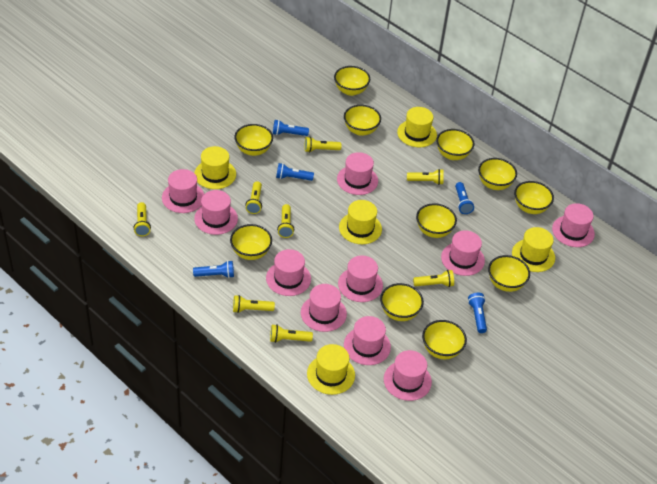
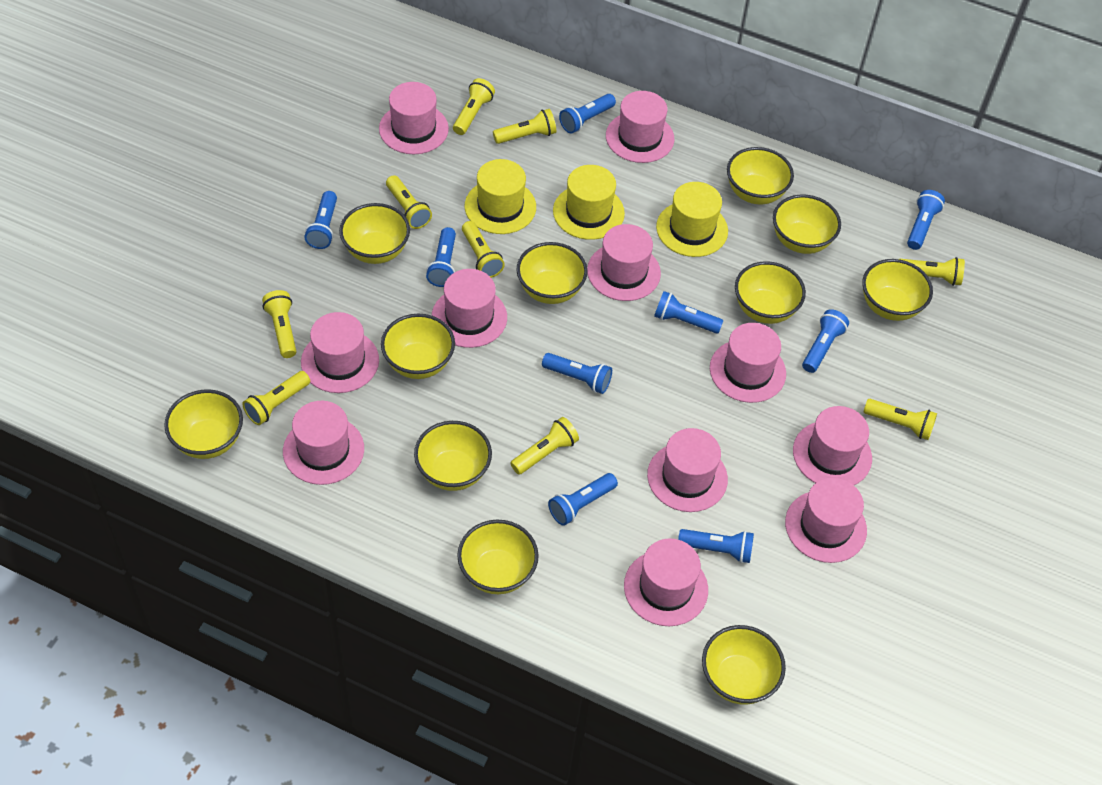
blue flashlight: 5 -> 9
pink hat: 10 -> 11
yellow flashlight: 8 -> 9
yellow hat: 5 -> 3

